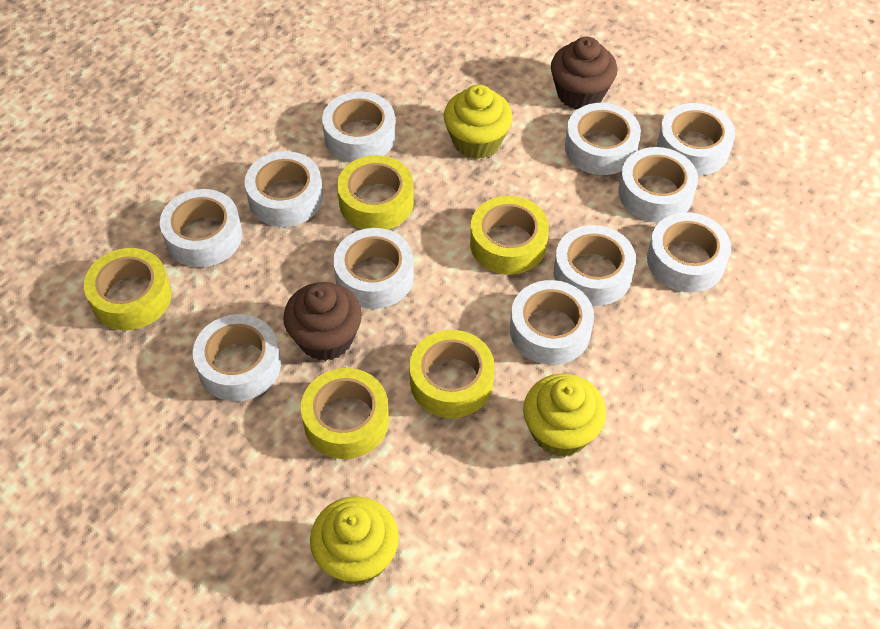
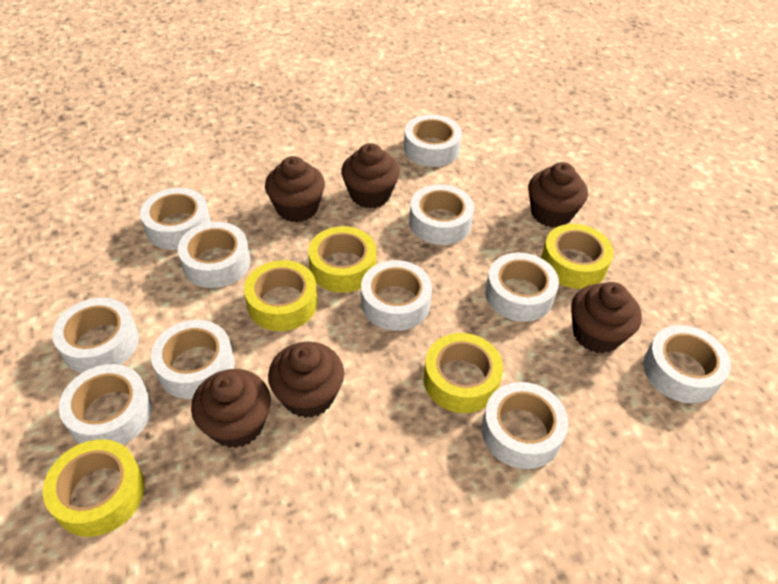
brown cupcake: 2 -> 6
yellow cupcake: 3 -> 0

